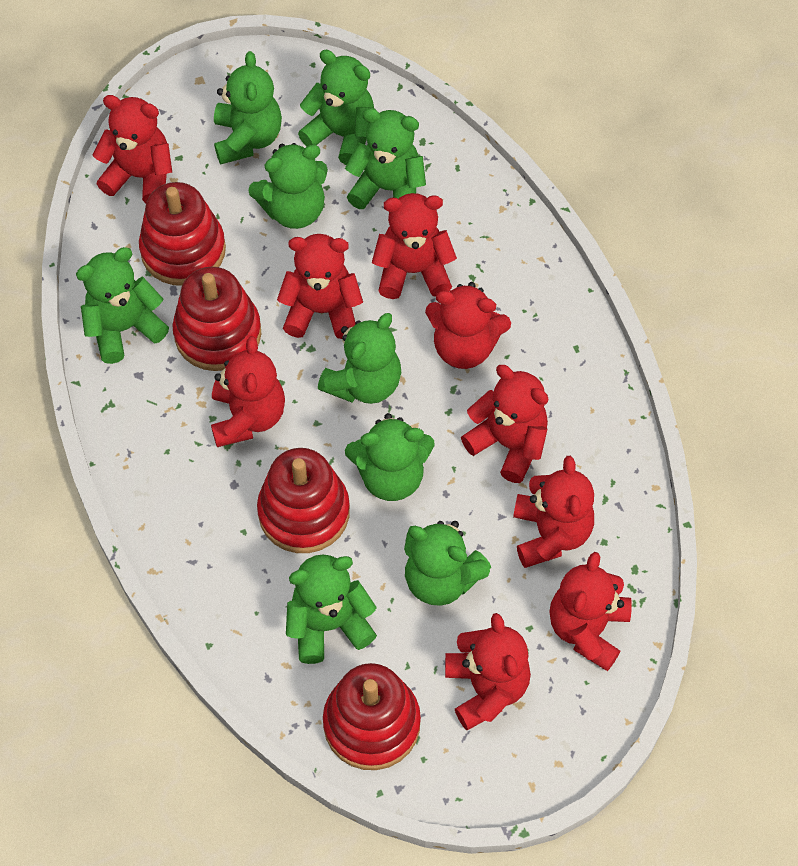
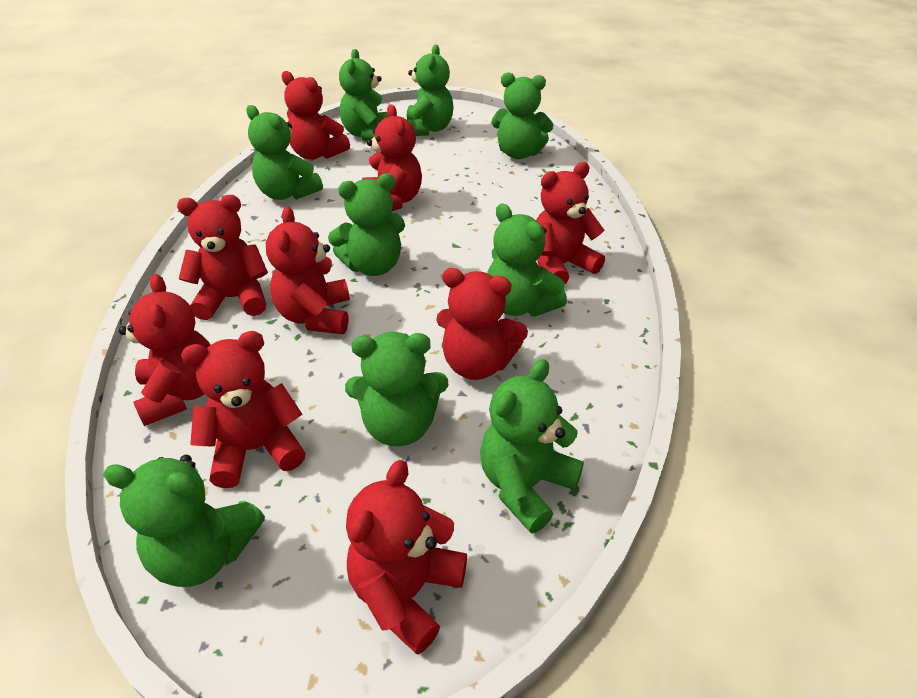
red stacking toy: 4 -> 0

